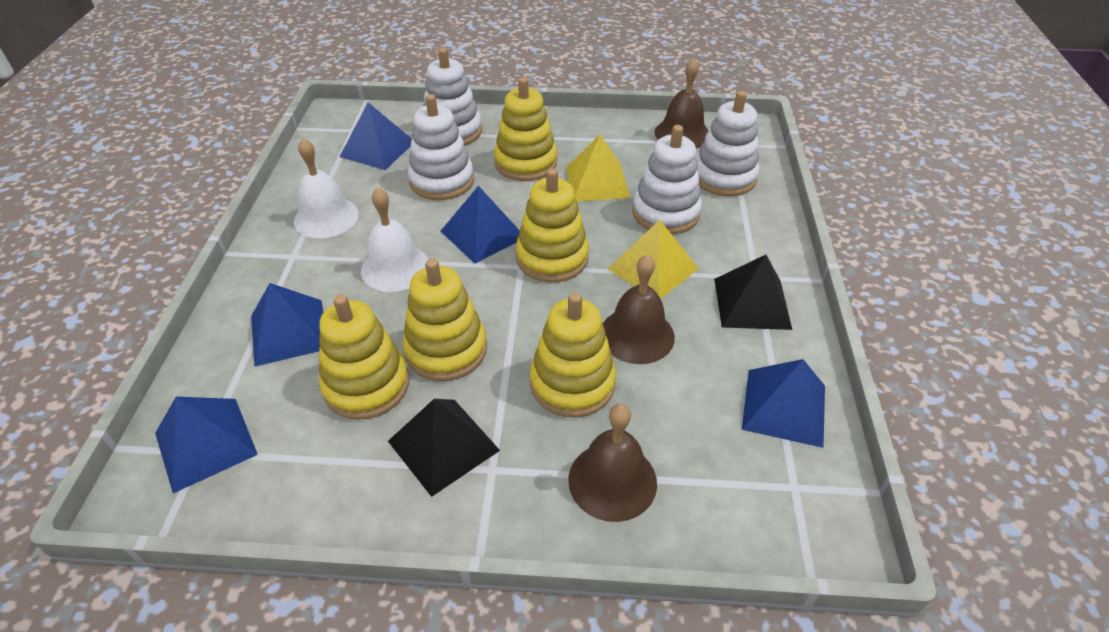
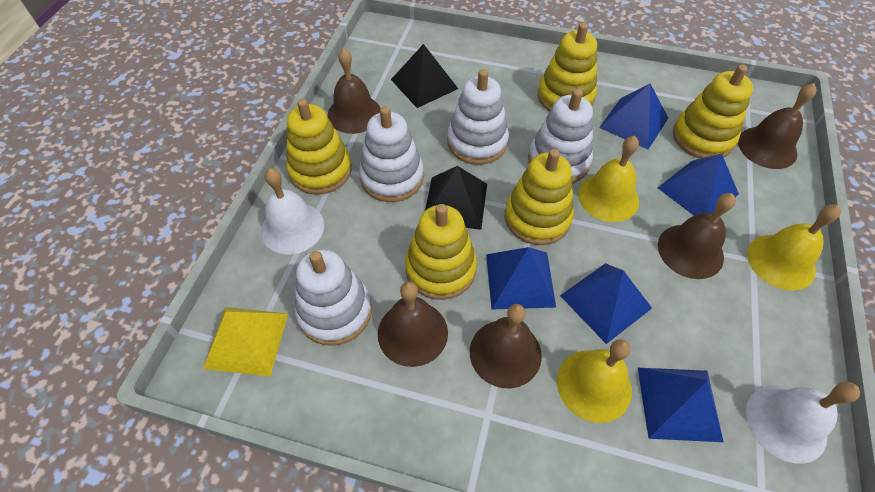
brown bell: 3 -> 5
yellow bell: 0 -> 3
yellow pyramid: 2 -> 1

